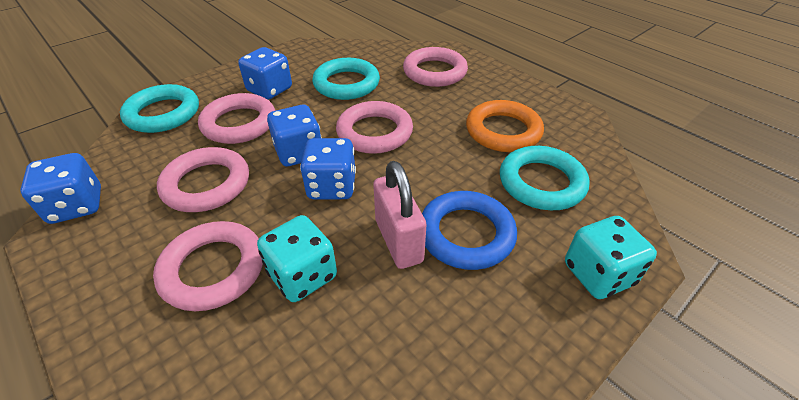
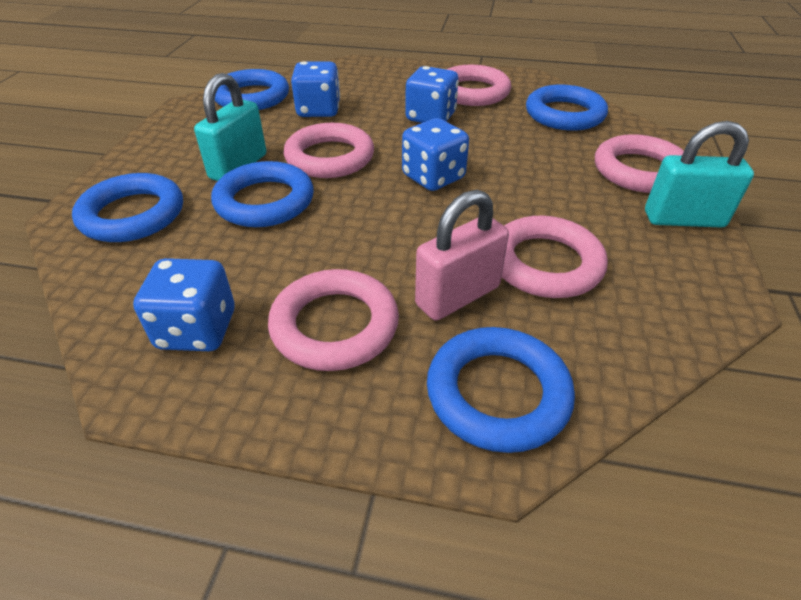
blue ring: 1 -> 5
orange ring: 1 -> 0
turquoise dice: 2 -> 0
turquoise padlock: 0 -> 2
turquoise ring: 3 -> 0

